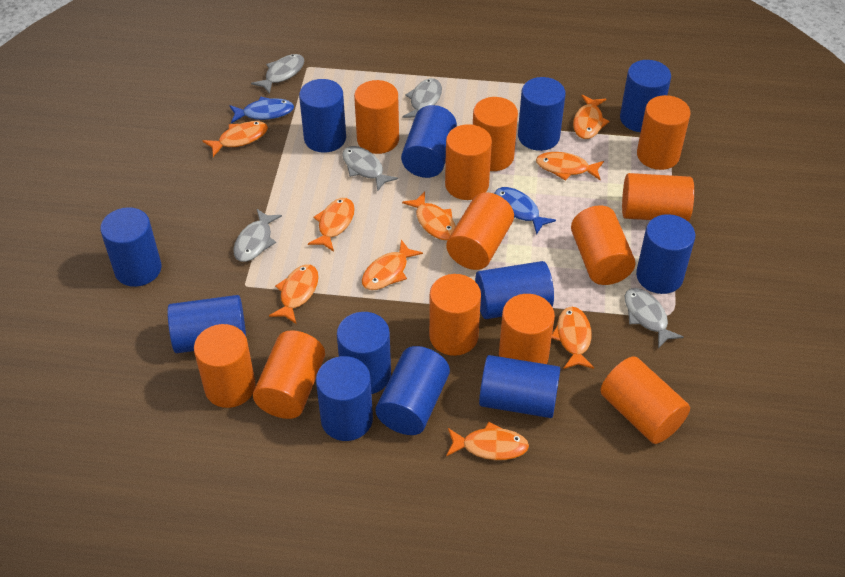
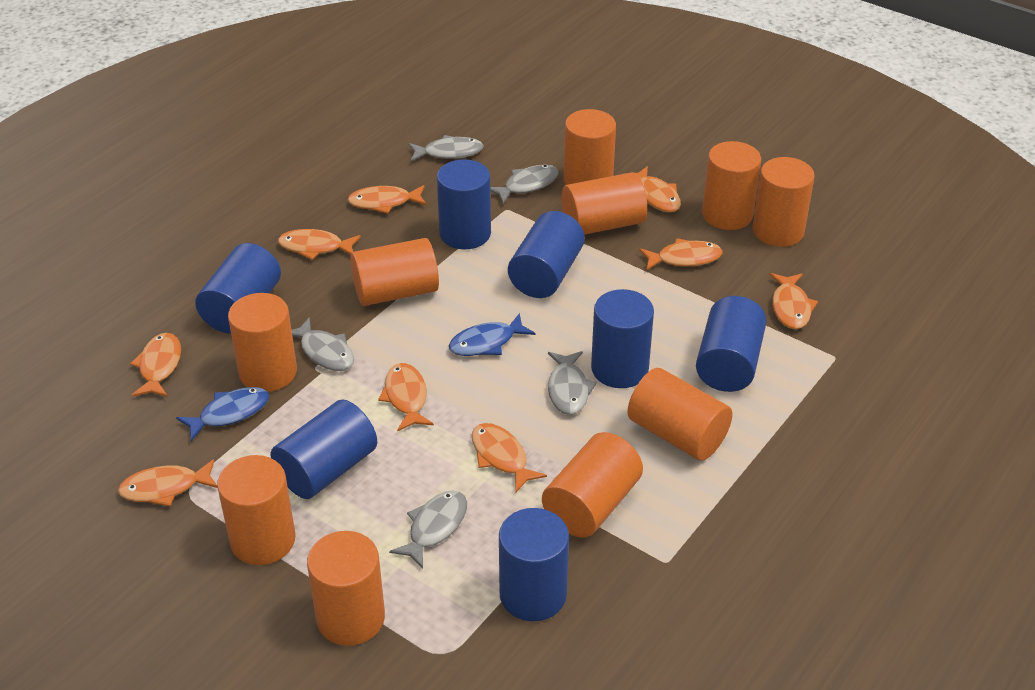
blue cylinder: 12 -> 7
orange cylinder: 12 -> 10

